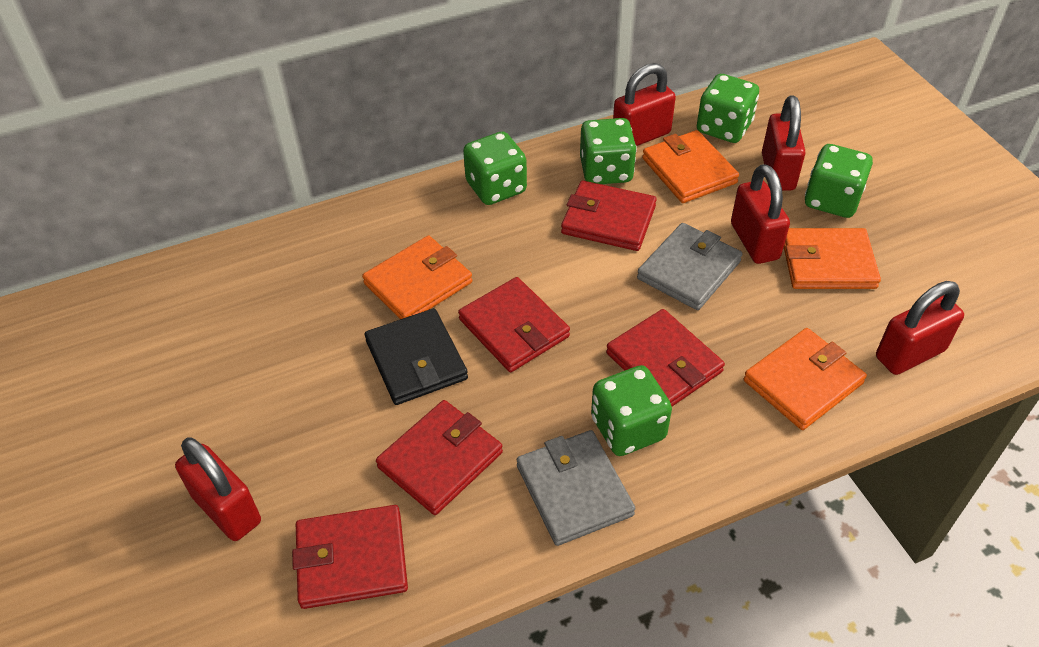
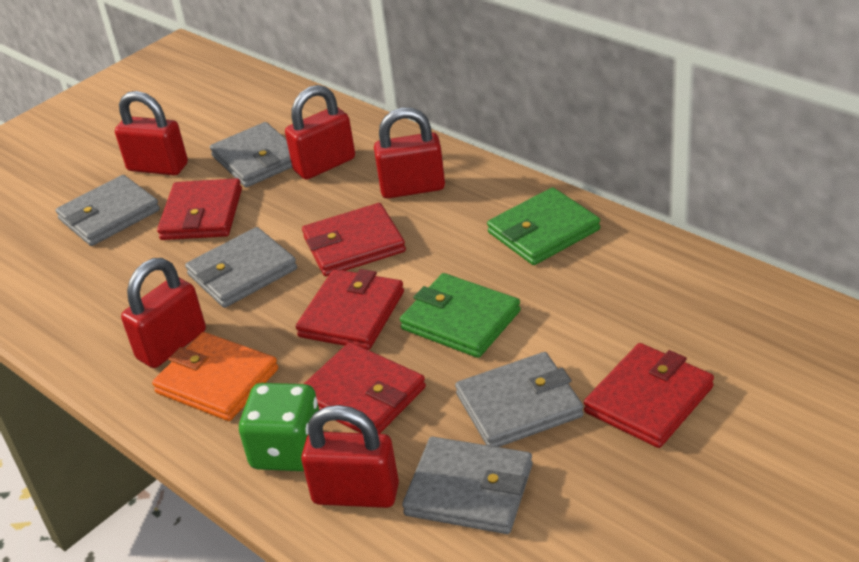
black wallet: 1 -> 0
green dice: 5 -> 1
green wallet: 0 -> 2
grey wallet: 2 -> 5
orange wallet: 4 -> 1

